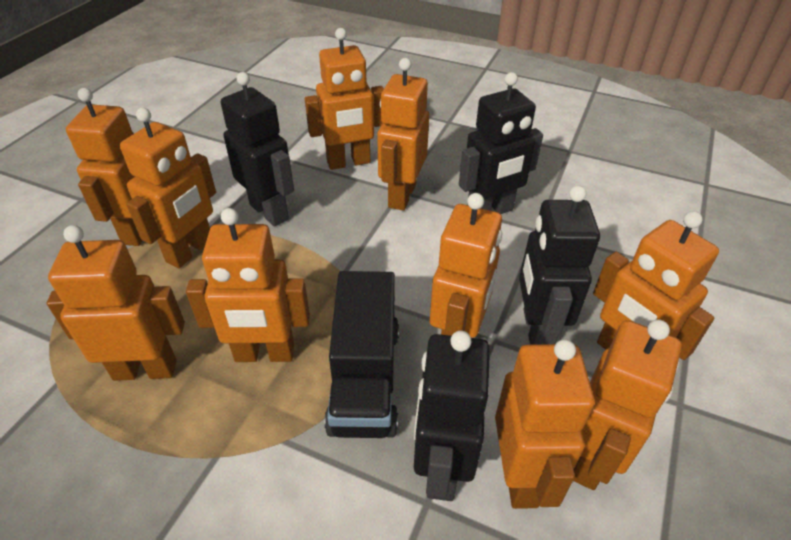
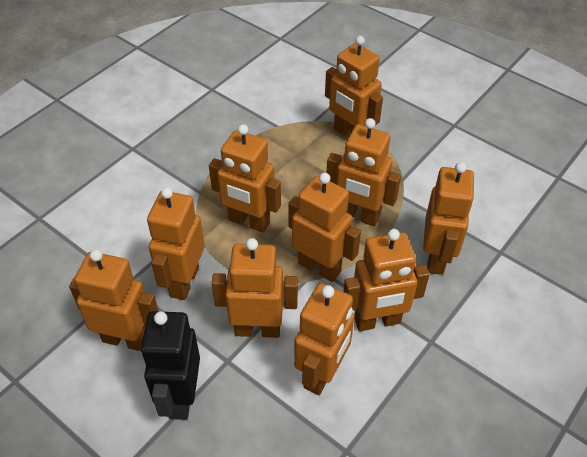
black robot: 4 -> 1
black truck: 1 -> 0

